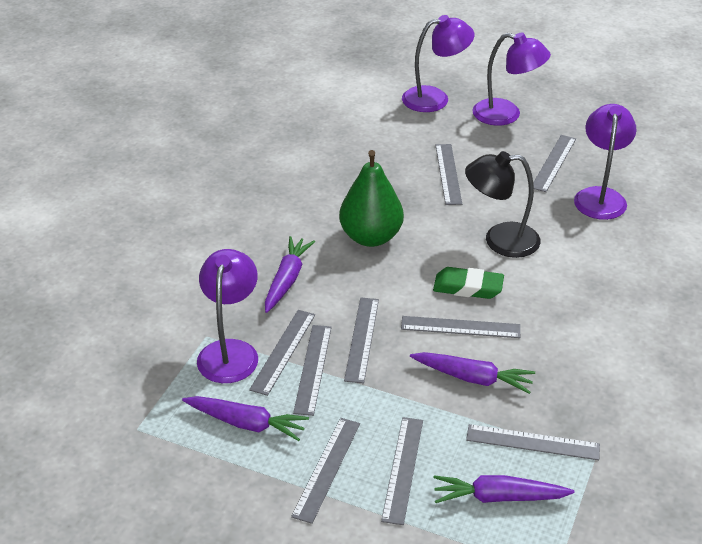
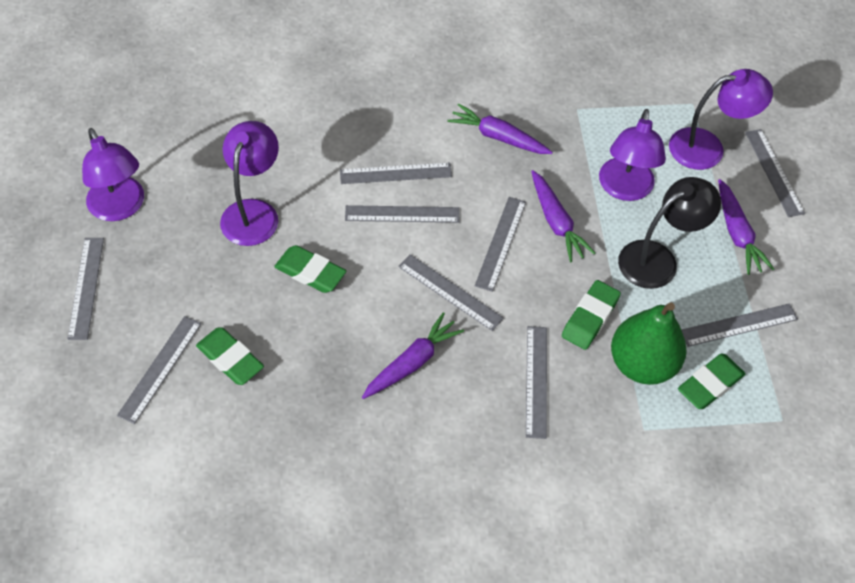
green eraser: 1 -> 4

